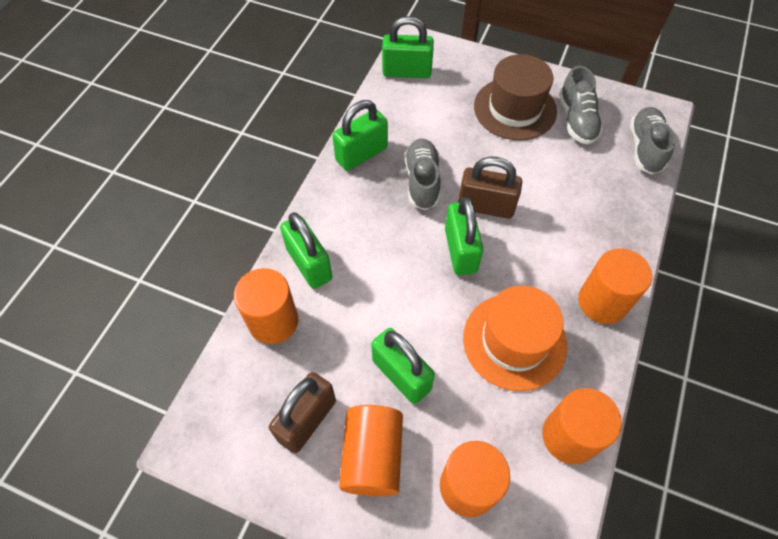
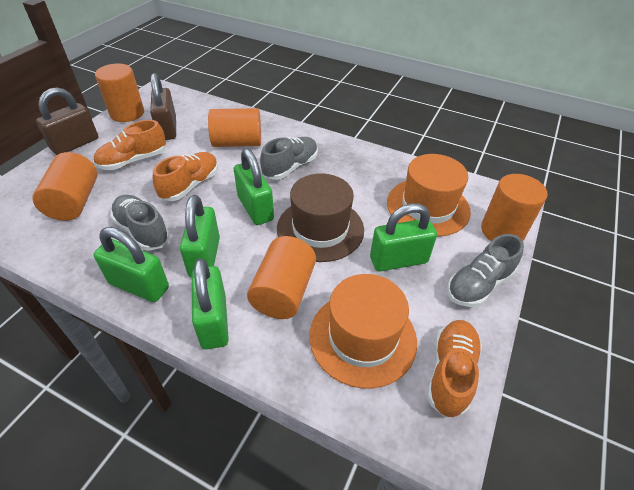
orange hat: 1 -> 2
orange shoe: 0 -> 3

